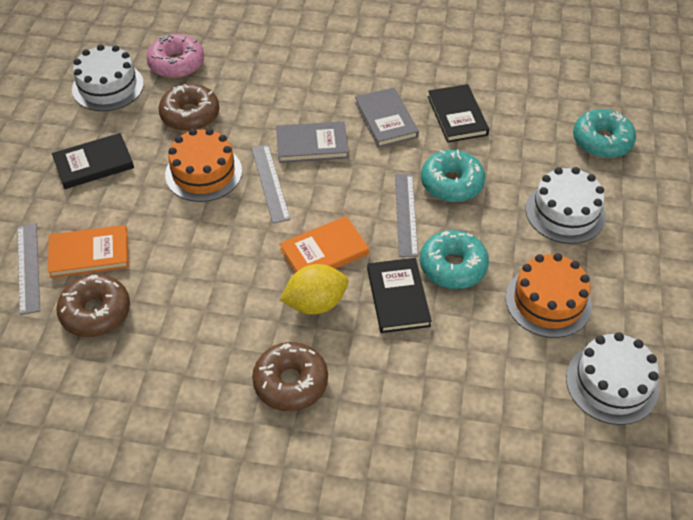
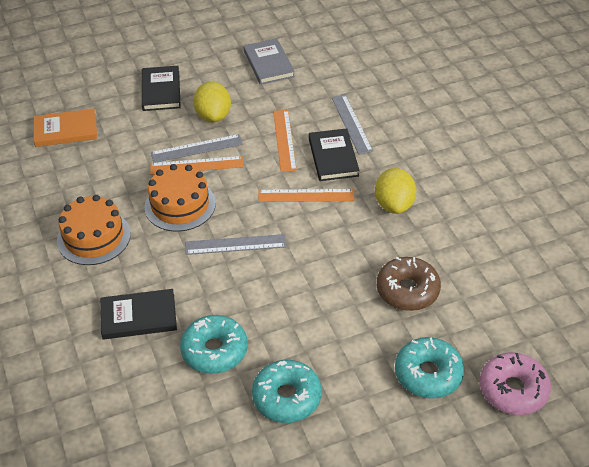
brown donut: 3 -> 1
grey book: 2 -> 1
orange book: 2 -> 1
orange ruler: 0 -> 3
white cake: 3 -> 0
yellow lemon: 1 -> 2

